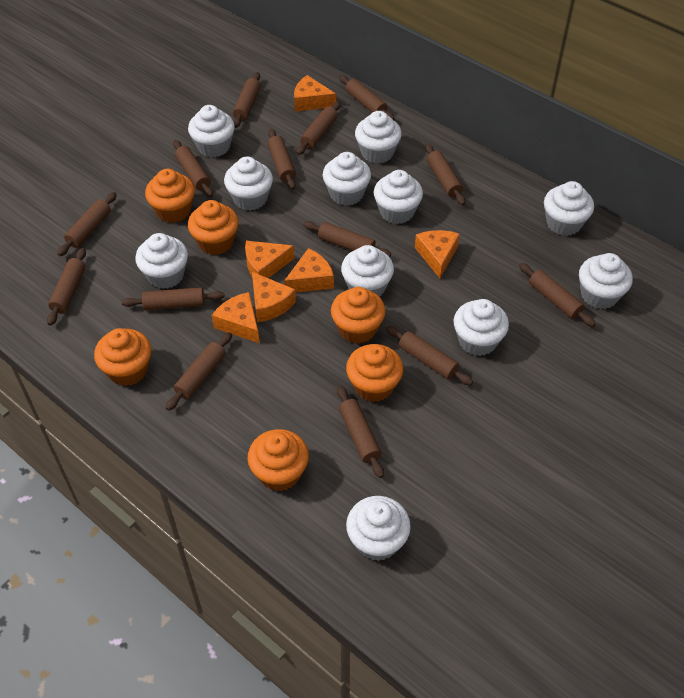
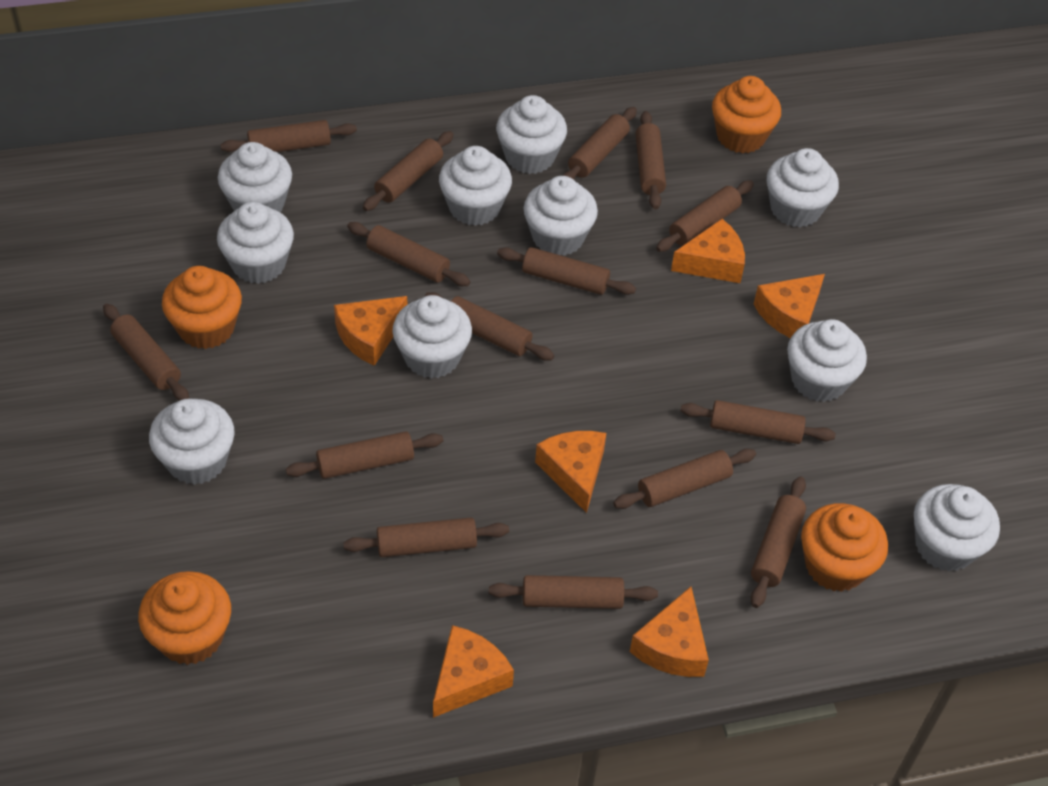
brown rolling pin: 14 -> 15
orange cupcake: 6 -> 4
white cupcake: 11 -> 10

